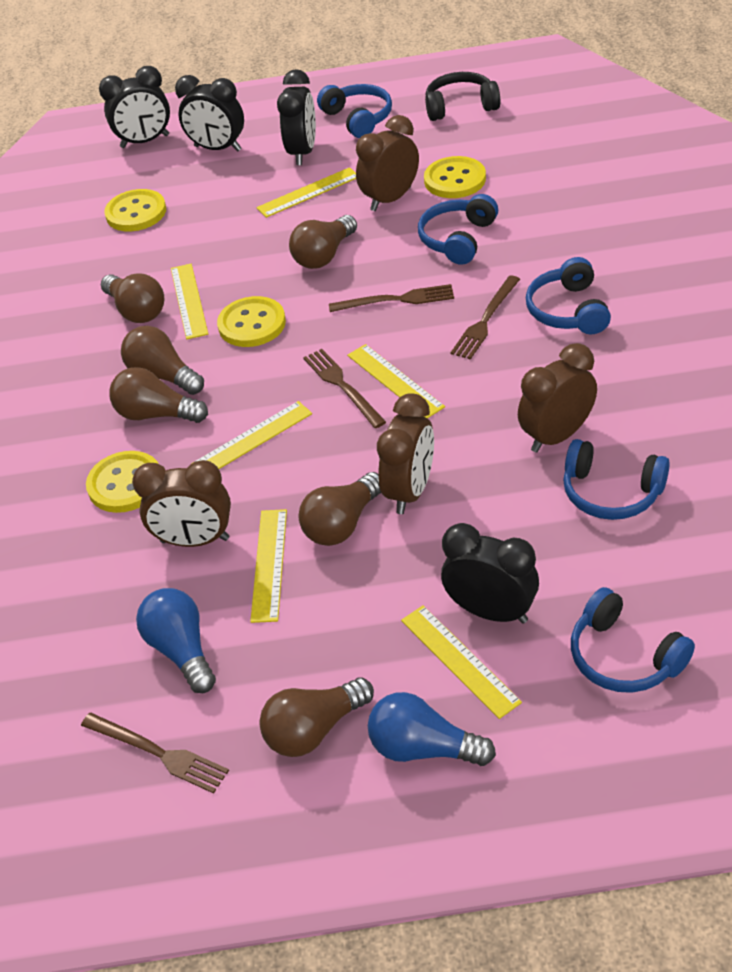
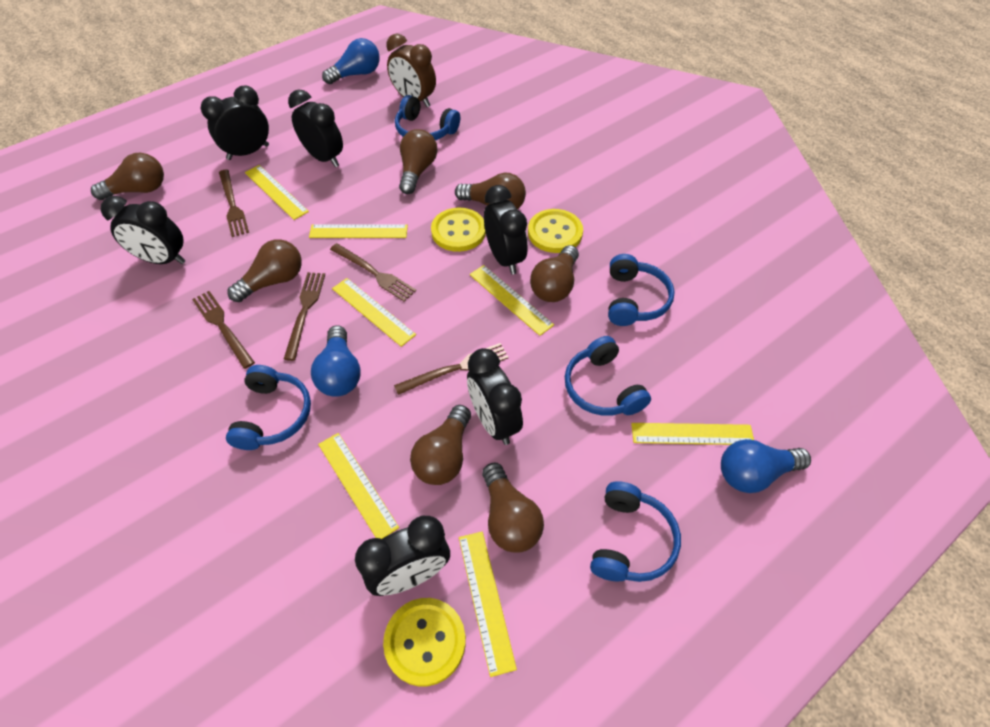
black clock: 4 -> 6
black headphones: 1 -> 0
blue light bulb: 2 -> 3
brown clock: 4 -> 1
brown fork: 4 -> 5
brown light bulb: 6 -> 7
yellow button: 4 -> 3
yellow ruler: 6 -> 7

